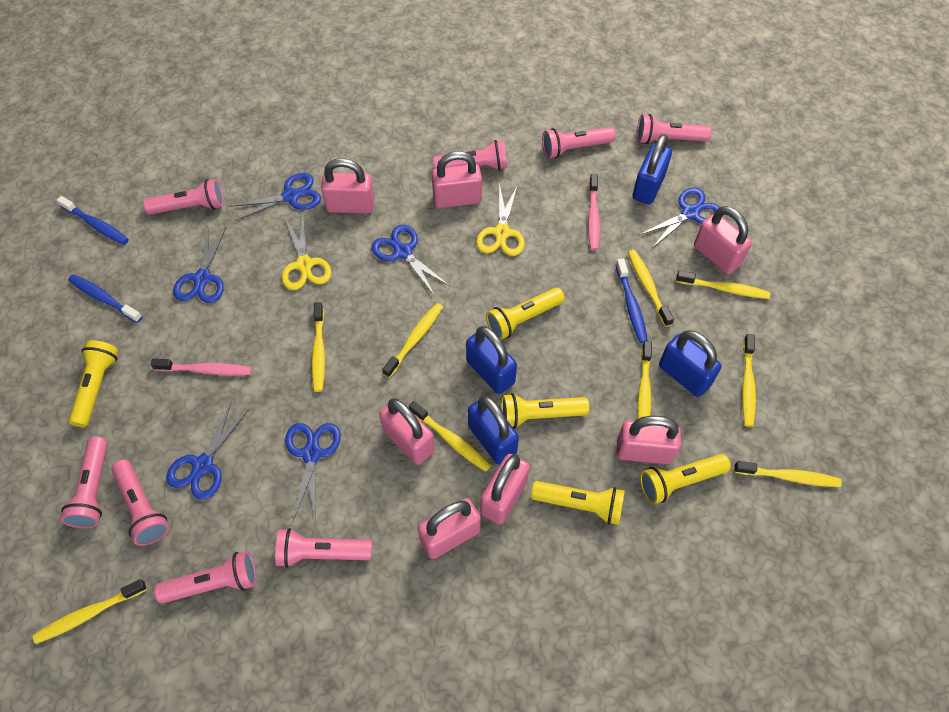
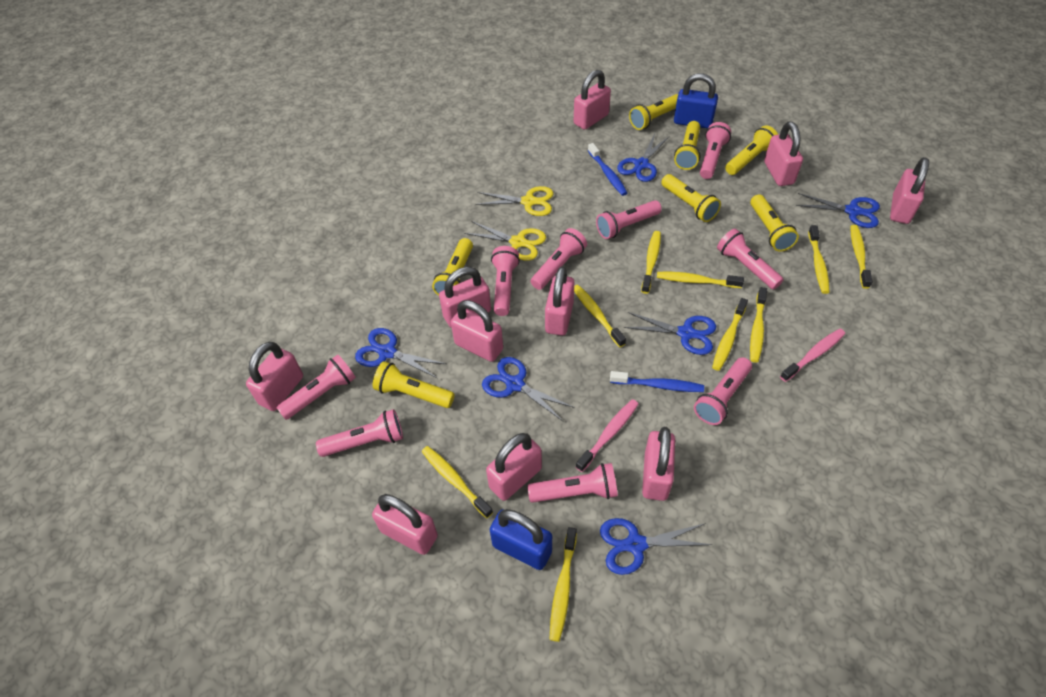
blue padlock: 4 -> 2
blue toothbrush: 3 -> 2
pink flashlight: 8 -> 9
pink padlock: 7 -> 10
yellow flashlight: 5 -> 7

